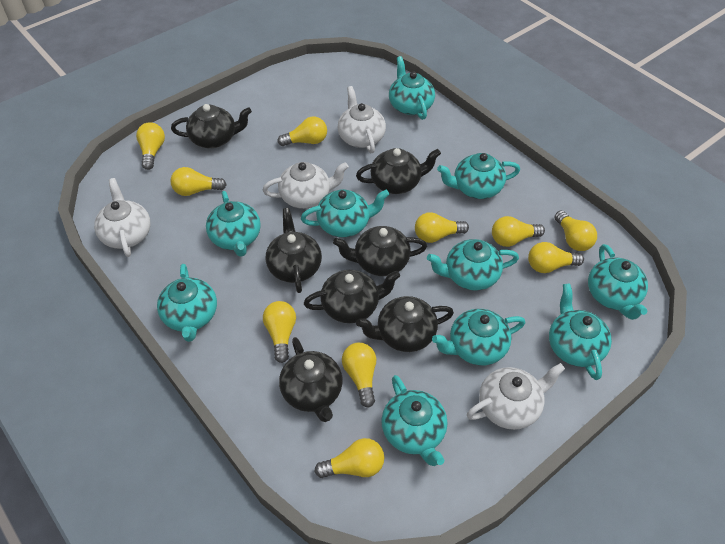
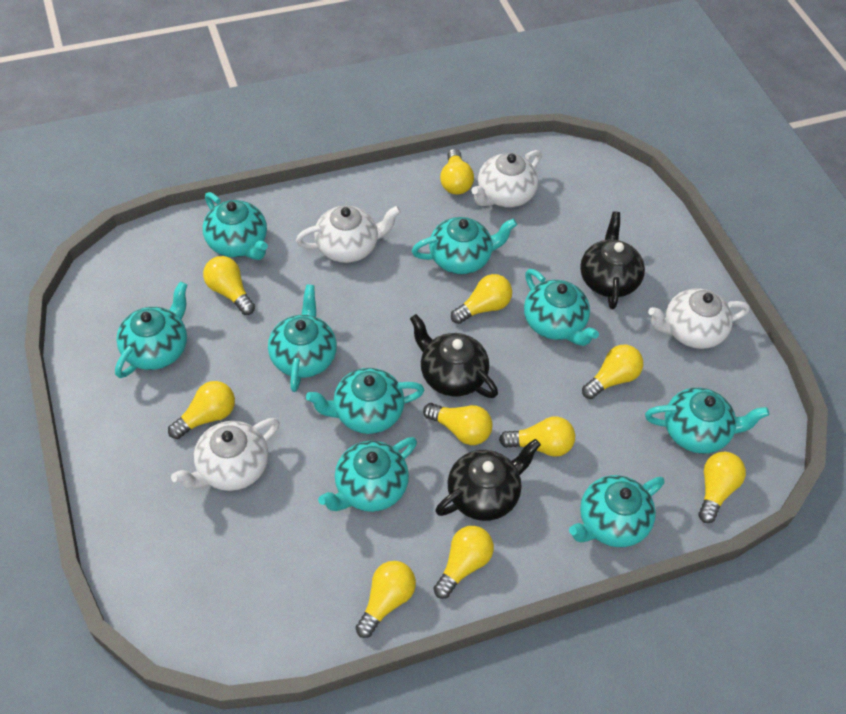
black teapot: 7 -> 3
turquoise teapot: 10 -> 9

